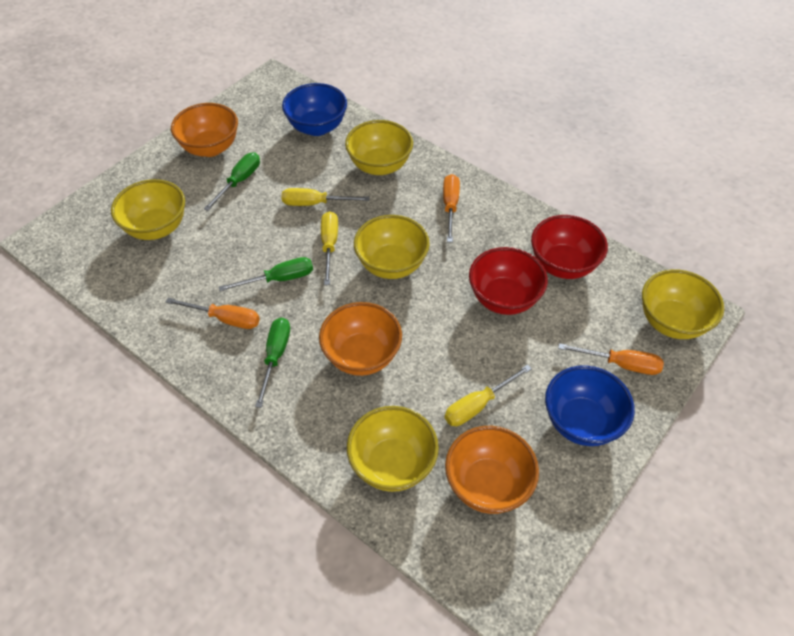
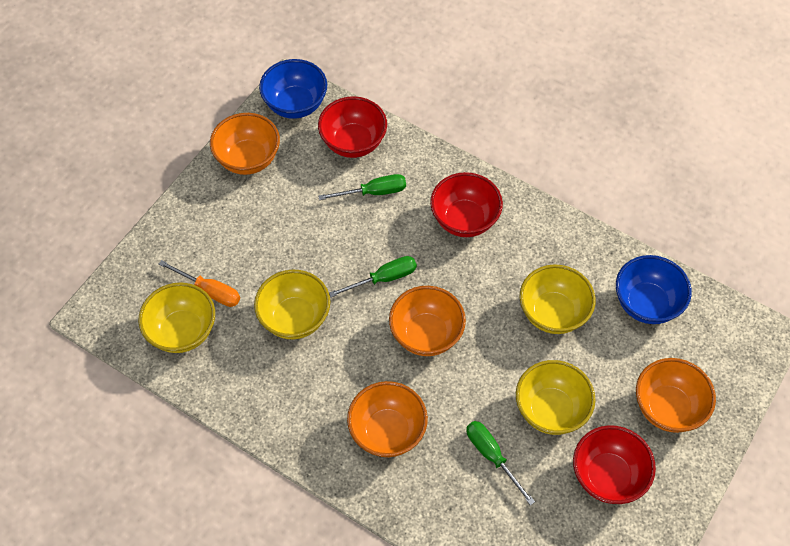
orange bowl: 3 -> 4
orange screwdriver: 3 -> 1
red bowl: 2 -> 3
yellow bowl: 5 -> 4
yellow screwdriver: 3 -> 0

